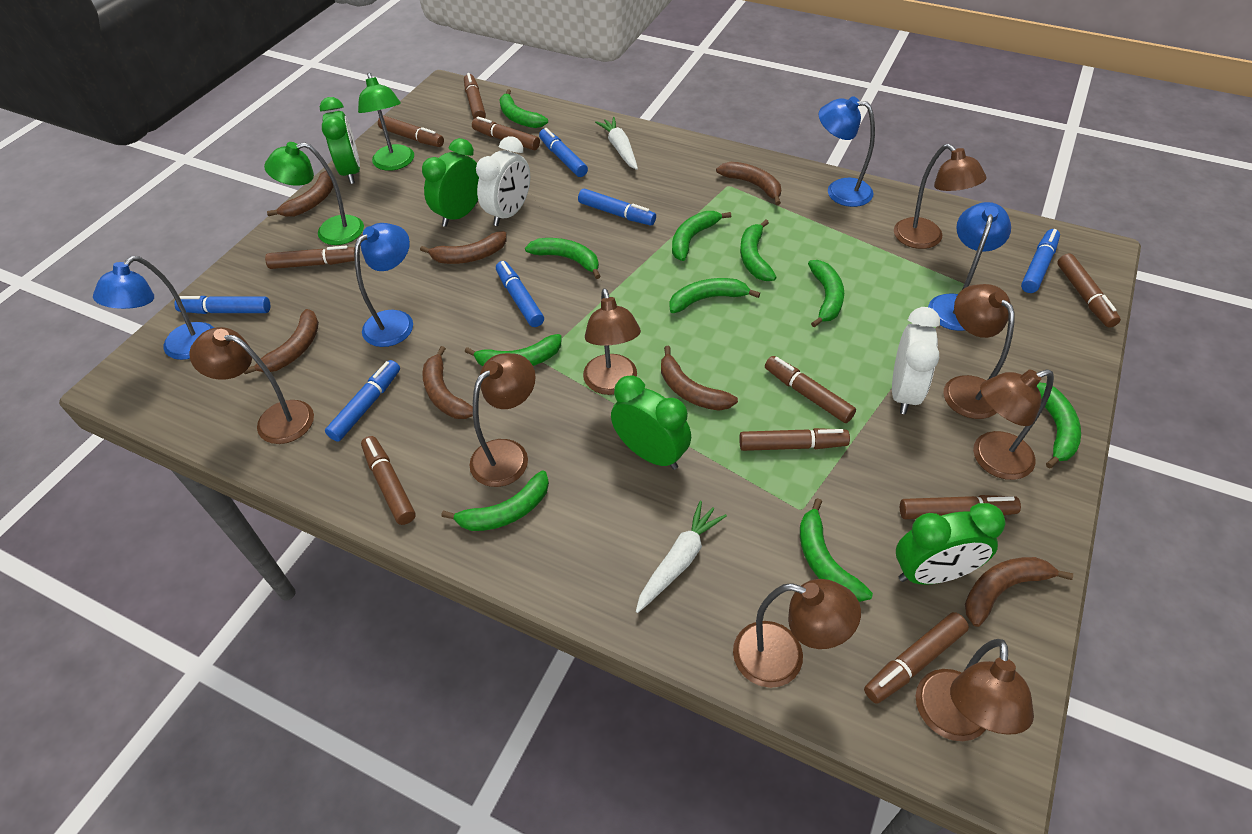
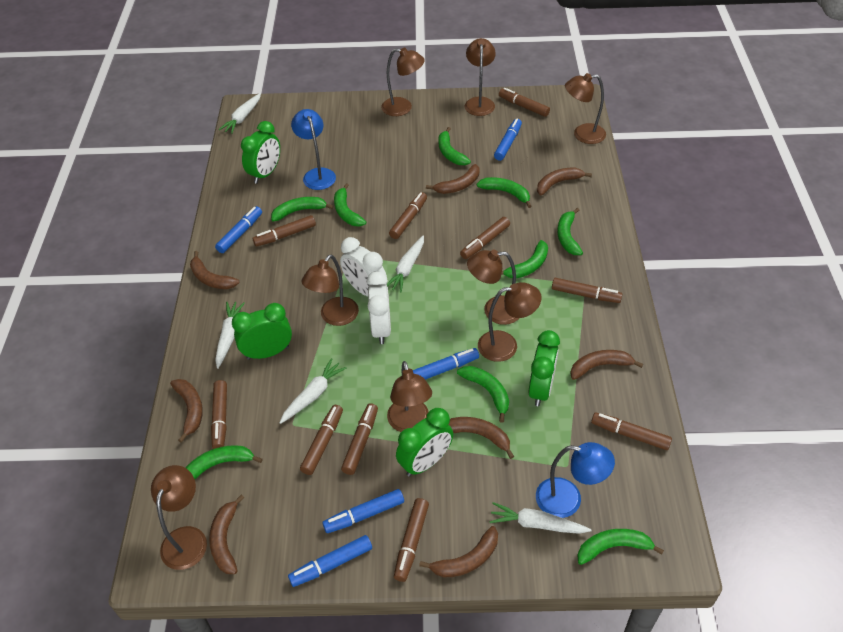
blue lamp: 4 -> 2
blue marker: 6 -> 5
brown banana: 7 -> 8
green banana: 10 -> 9
green lamp: 2 -> 0
white carrot: 2 -> 5

